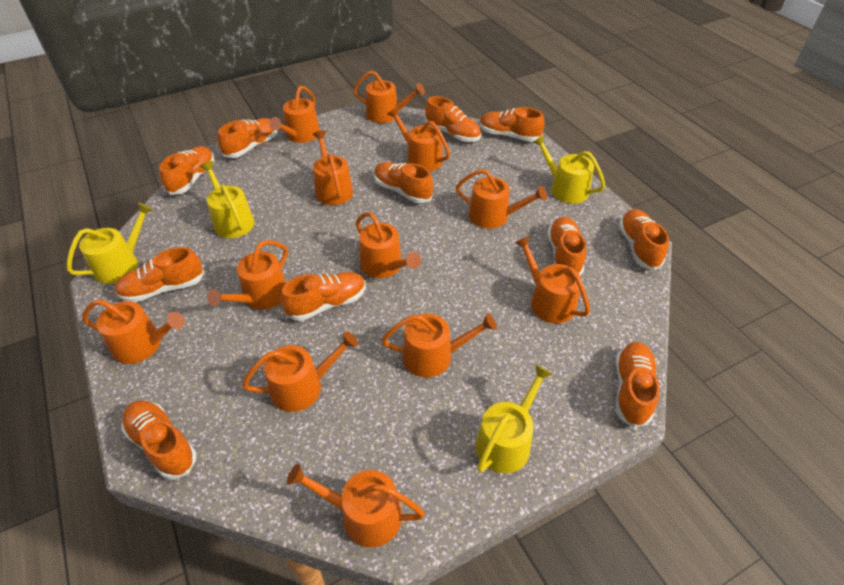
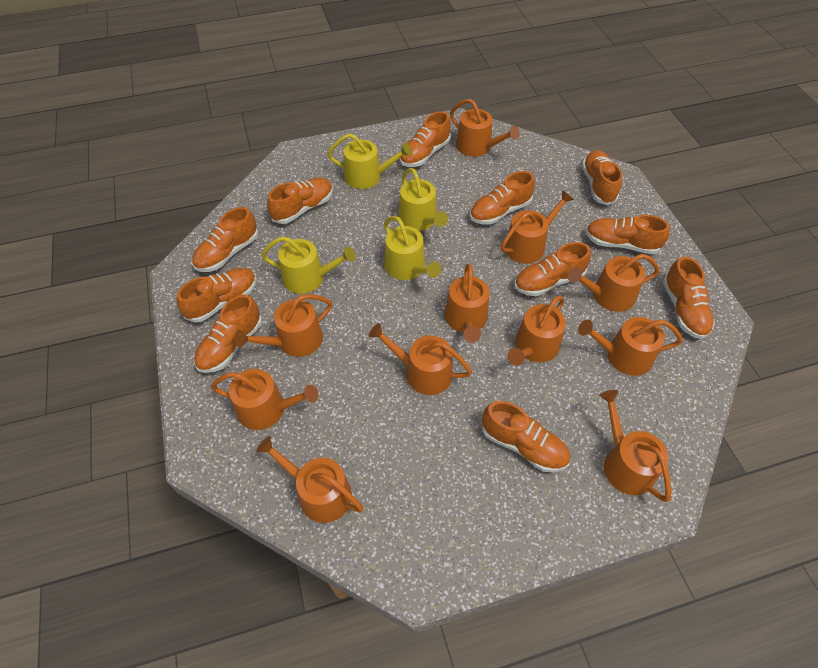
orange watering can: 12 -> 11

